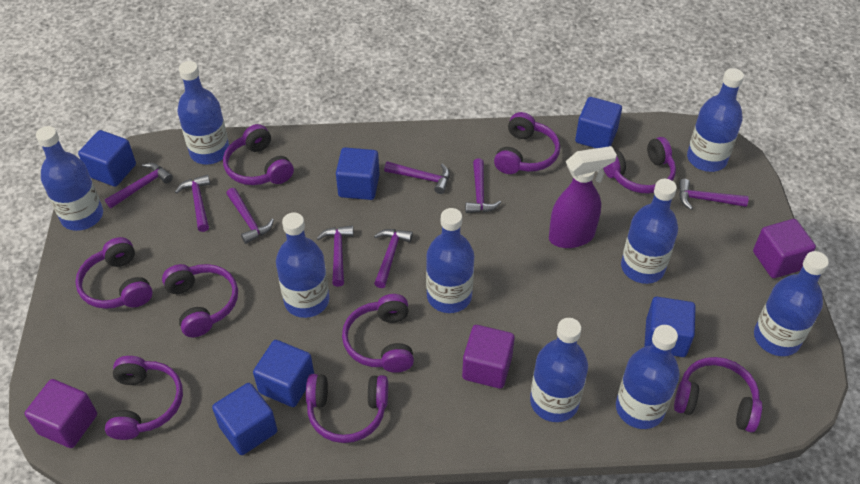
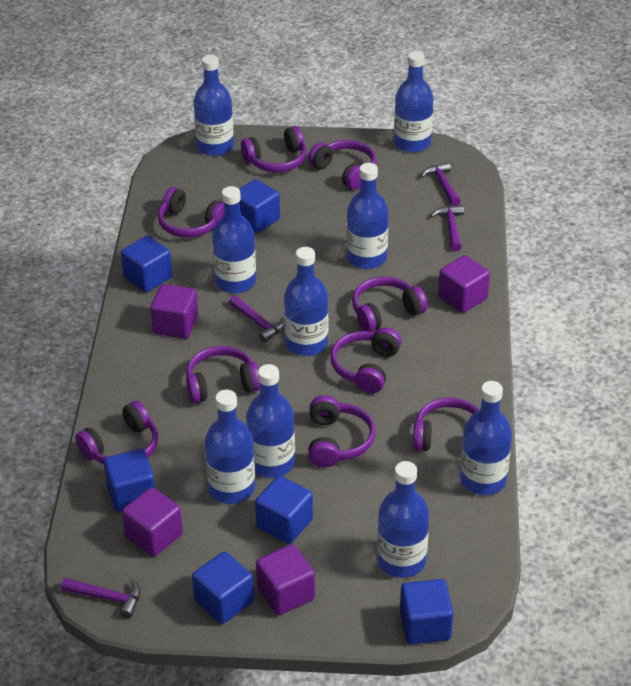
purple cube: 3 -> 4
purple hammer: 8 -> 4
purple spray bottle: 1 -> 0

